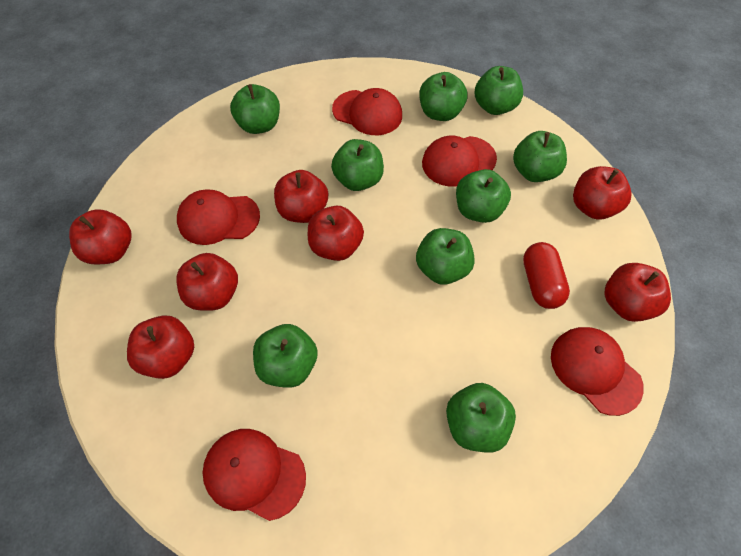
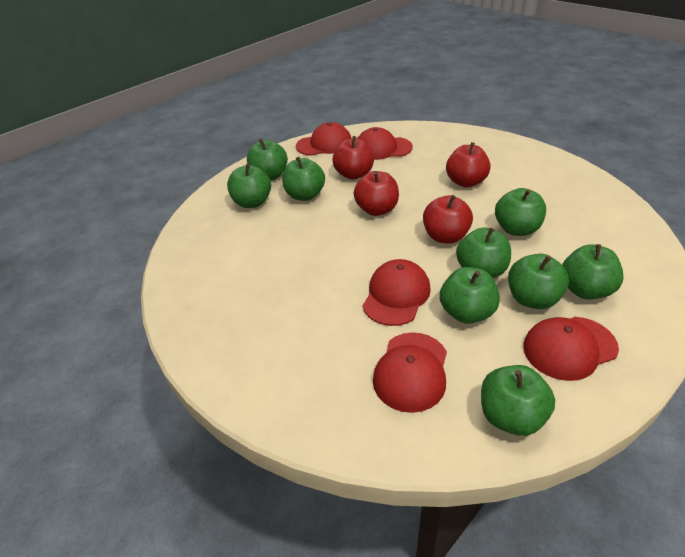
red apple: 7 -> 4
red capsule: 1 -> 0

